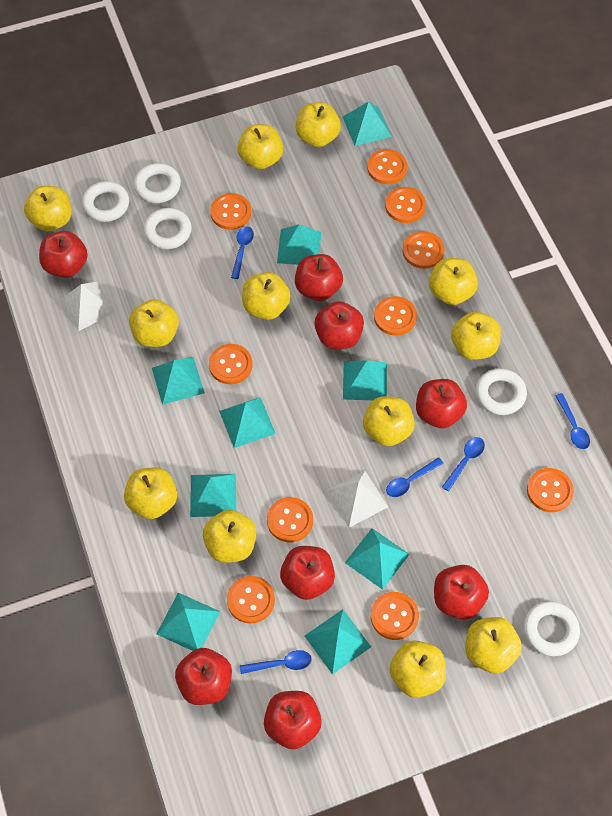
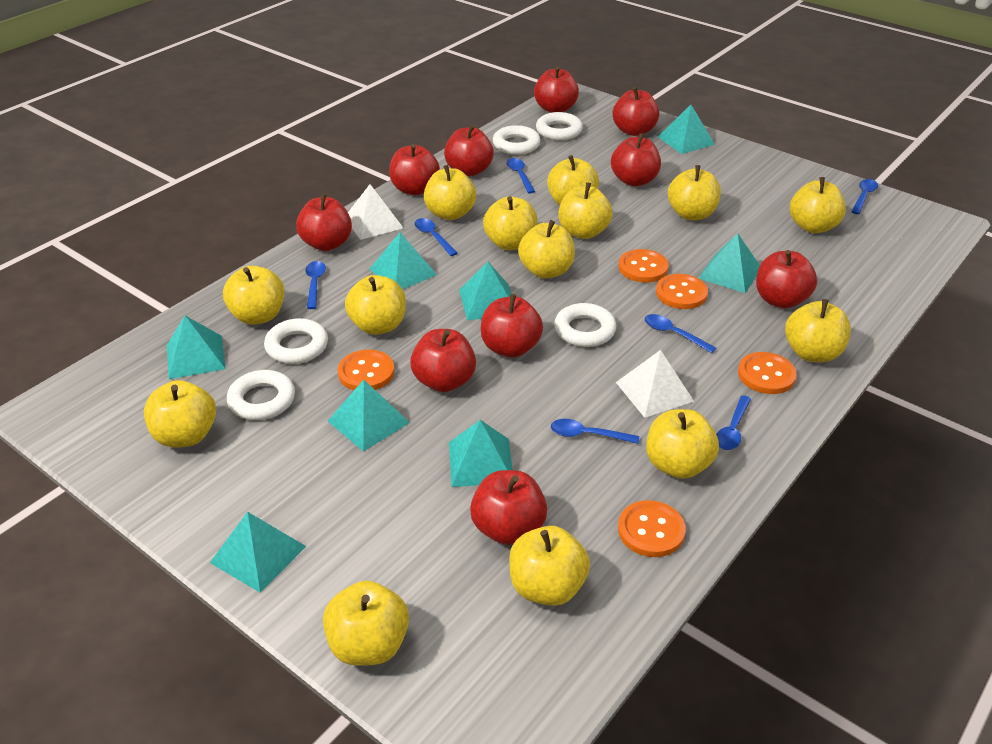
blue spoon: 5 -> 7
orange button: 10 -> 5
red apple: 8 -> 10
turquoise pyramid: 9 -> 8
yellow apple: 12 -> 14

